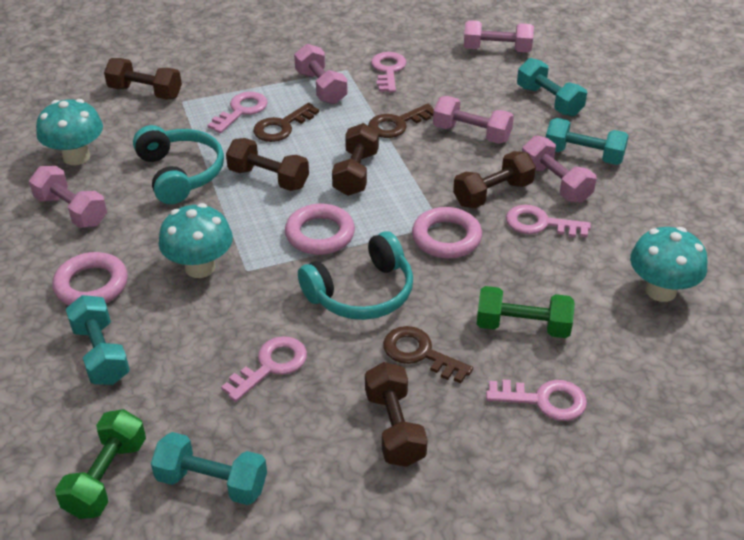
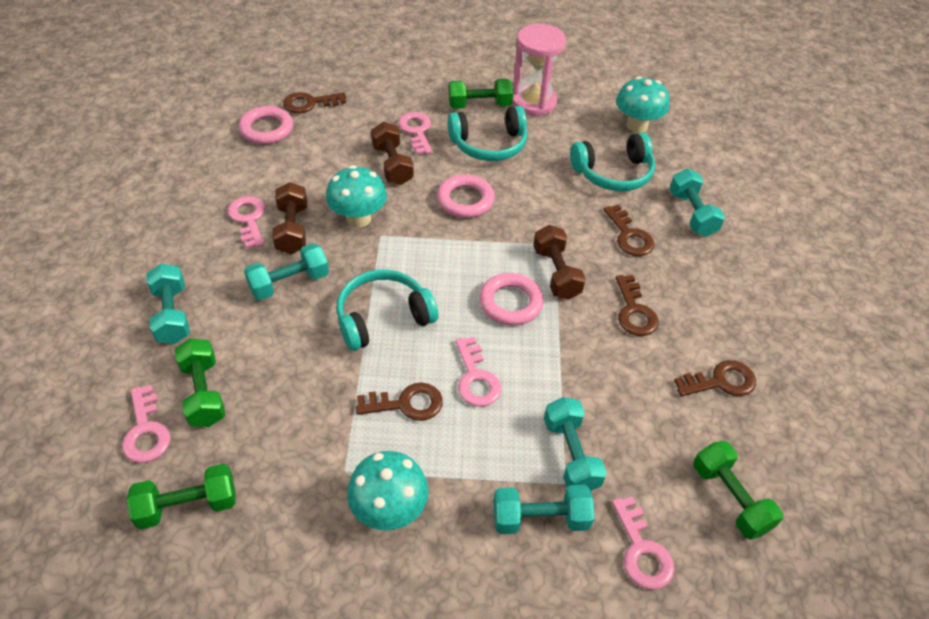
brown dumbbell: 5 -> 3
brown key: 3 -> 5
green dumbbell: 2 -> 4
pink dumbbell: 5 -> 0
pink hourglass: 0 -> 1
turquoise dumbbell: 4 -> 5
turquoise headphones: 2 -> 3

